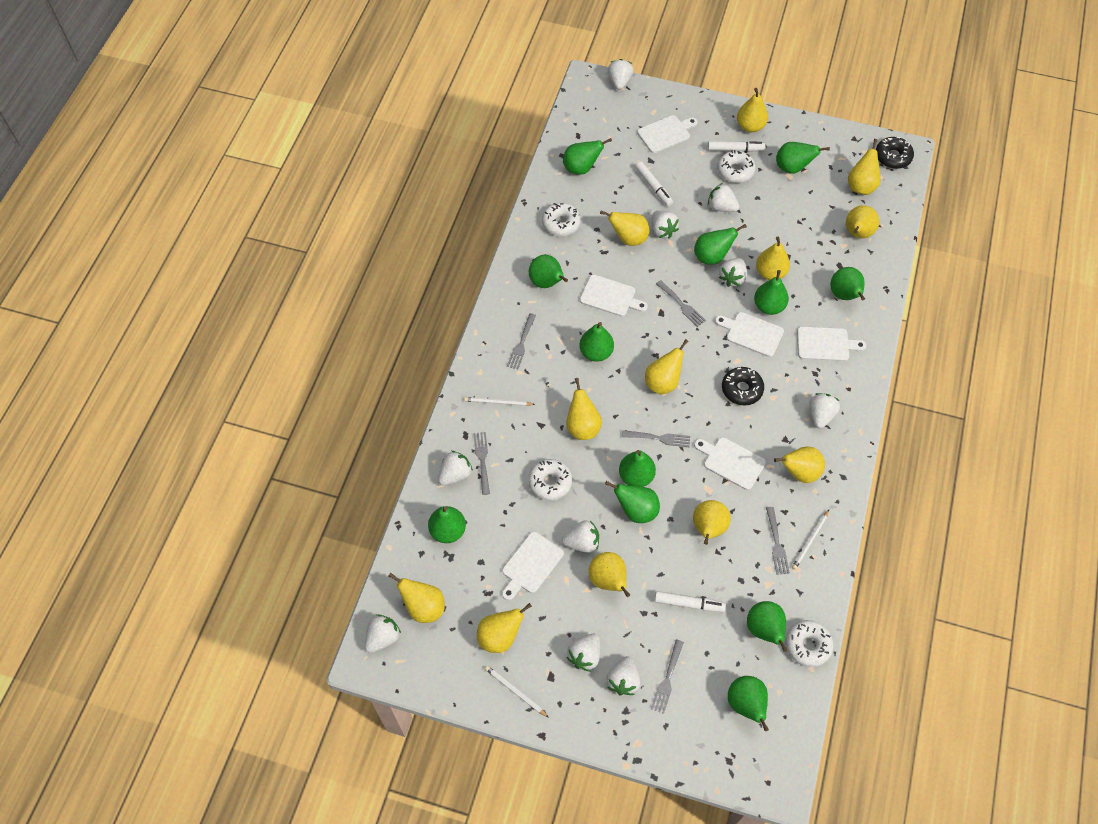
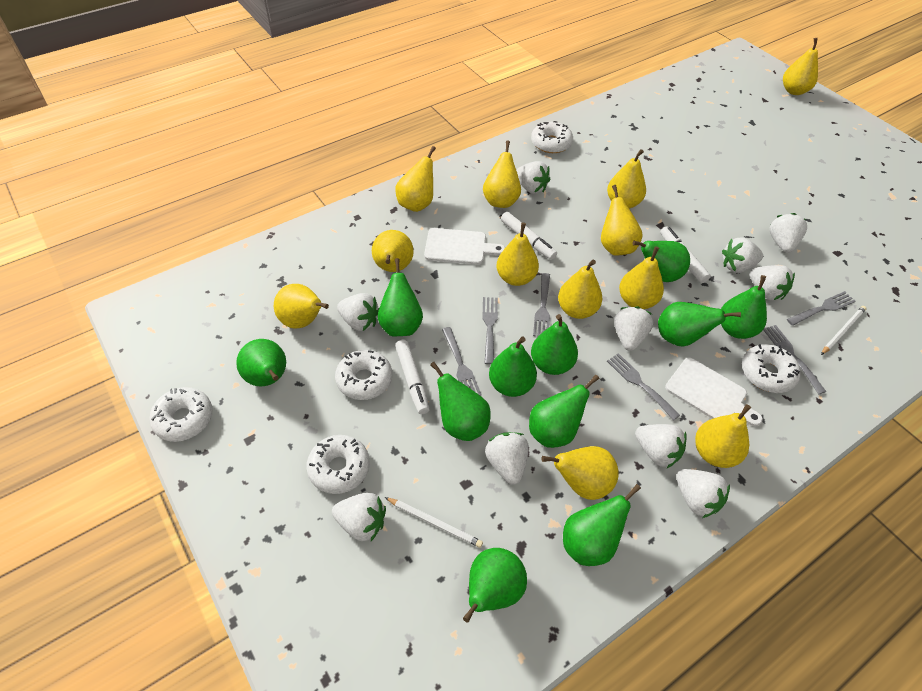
black donut: 2 -> 0
green pear: 12 -> 11
white cutting board: 6 -> 2
white donut: 4 -> 5
white pencil: 3 -> 2

